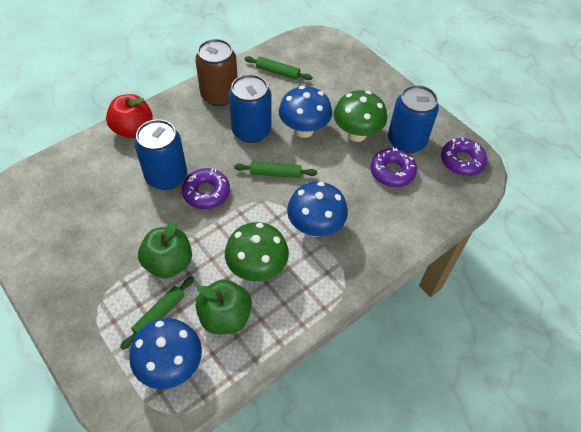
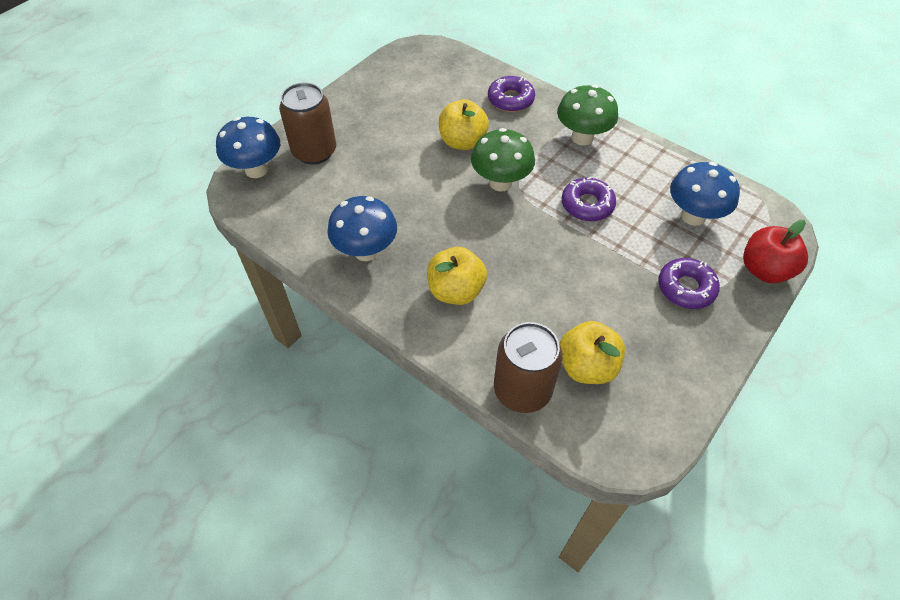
blue can: 3 -> 0
brown can: 1 -> 2
green apple: 2 -> 0
green rolling pin: 3 -> 0
yellow apple: 0 -> 3

